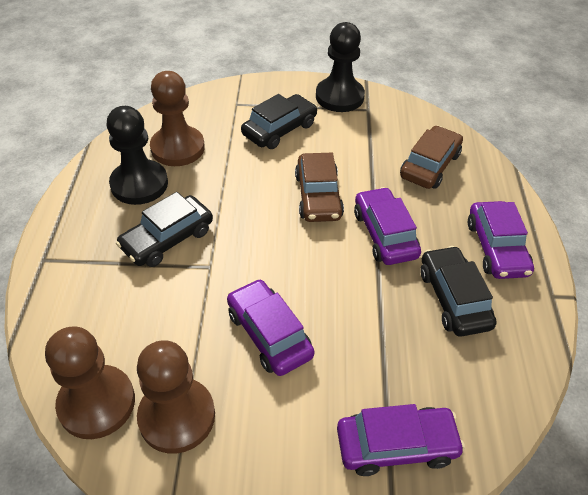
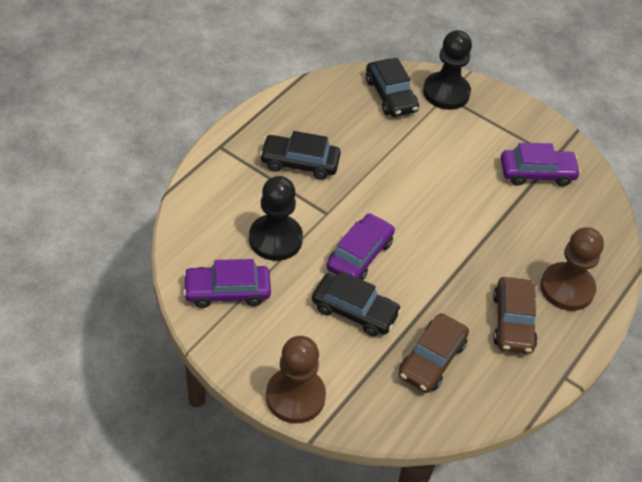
brown pawn: 3 -> 2
purple car: 4 -> 3

